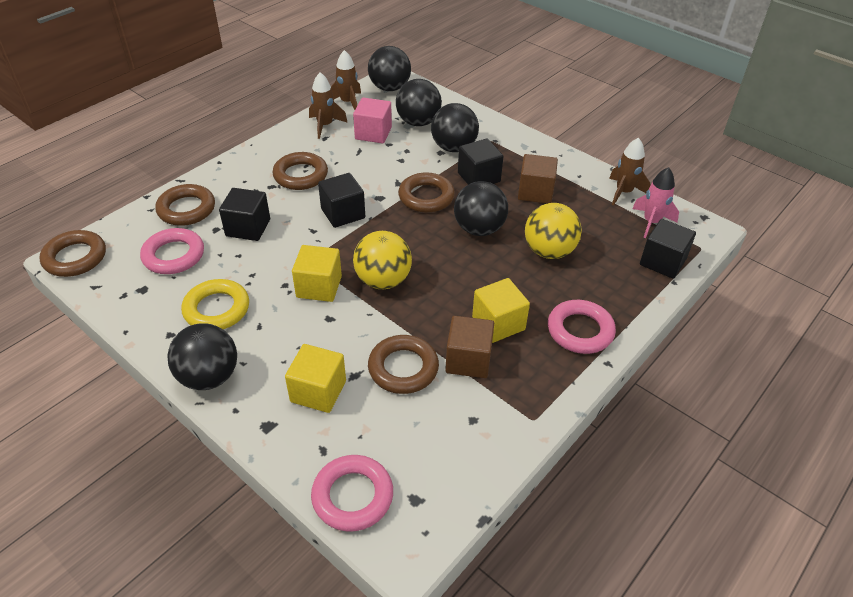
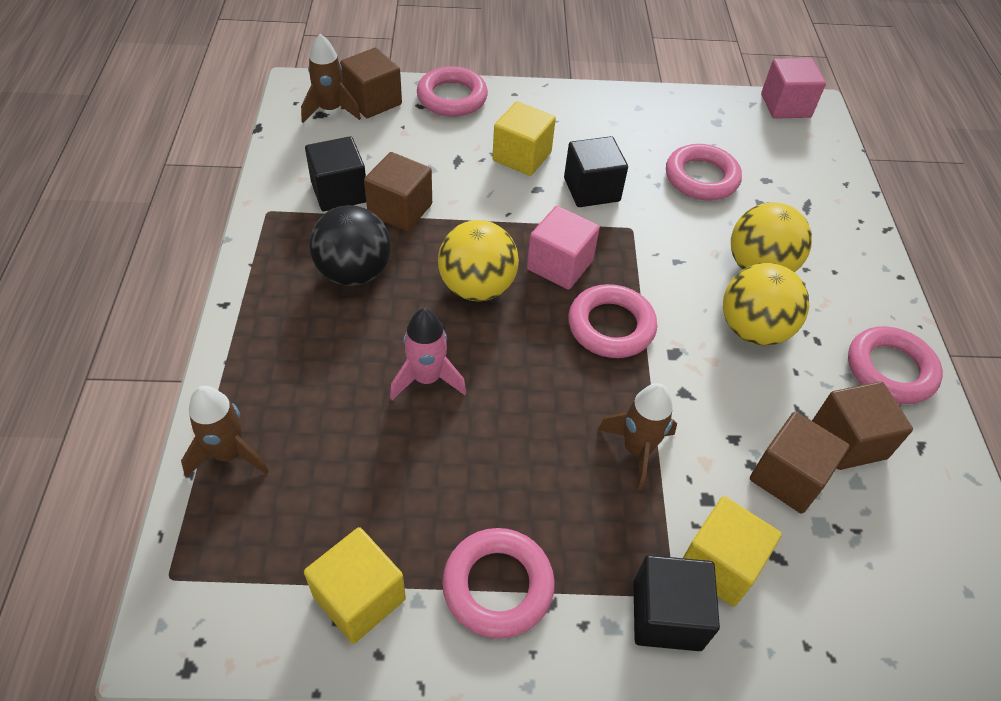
black ball: 5 -> 1
black cube: 4 -> 3
brown cube: 2 -> 4
brown ring: 5 -> 0
pink cube: 1 -> 2
pink ring: 3 -> 5
yellow ball: 2 -> 3
yellow ring: 1 -> 0

